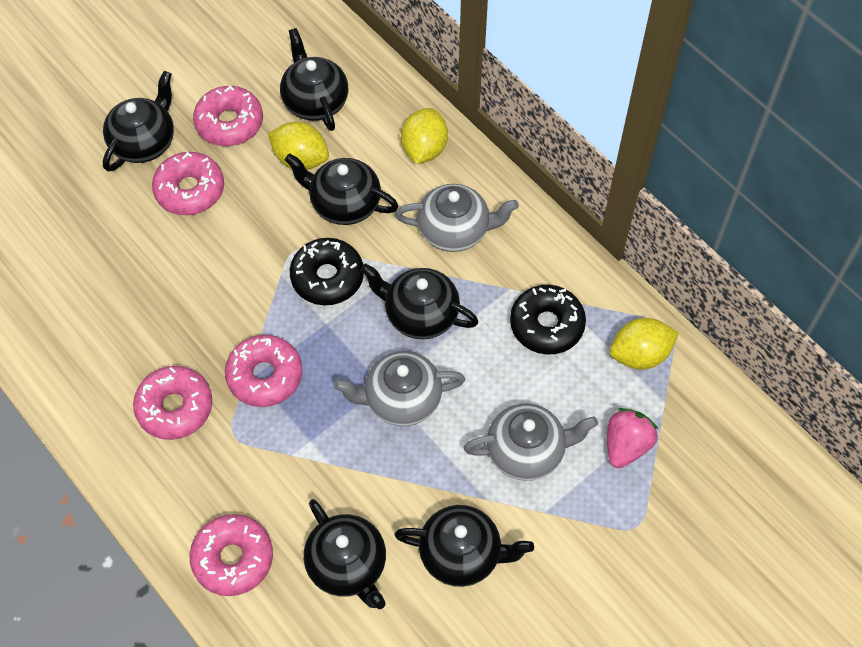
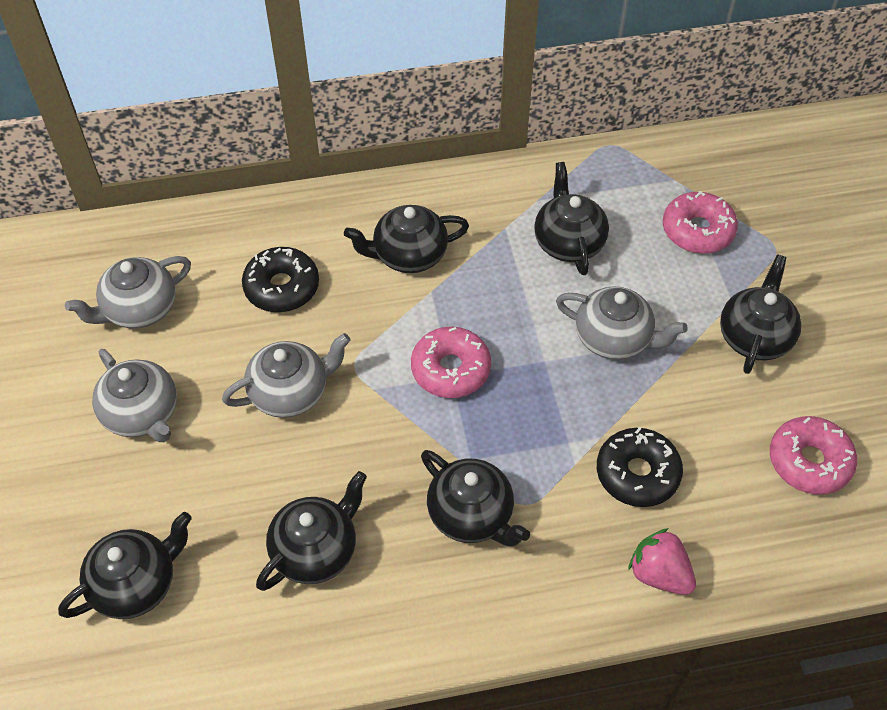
grey teapot: 3 -> 4
pink donut: 5 -> 3
yellow lemon: 3 -> 0

